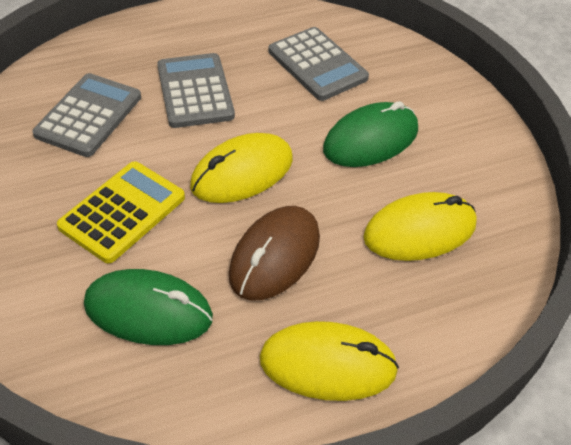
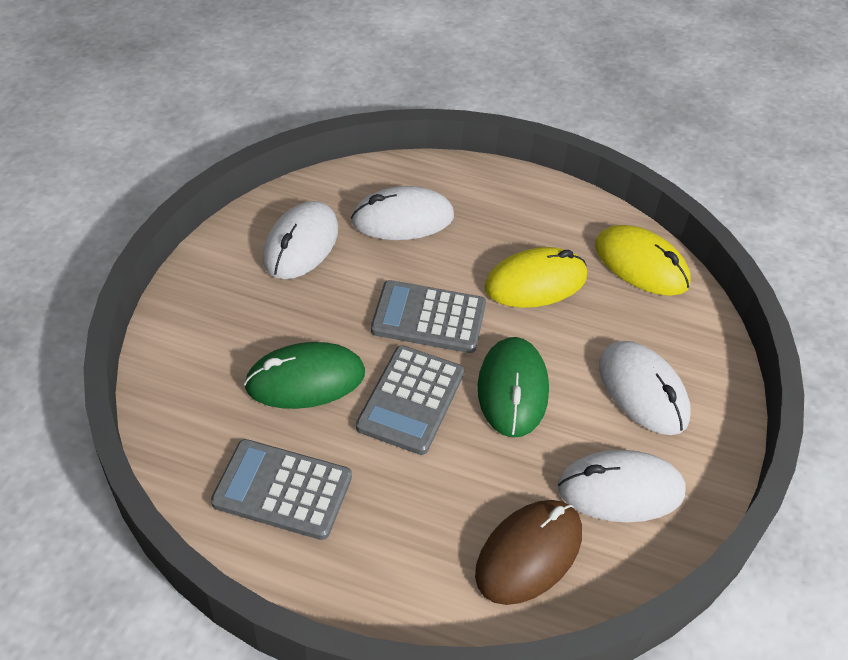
white mouse: 0 -> 4
yellow calculator: 1 -> 0
yellow mouse: 3 -> 2

